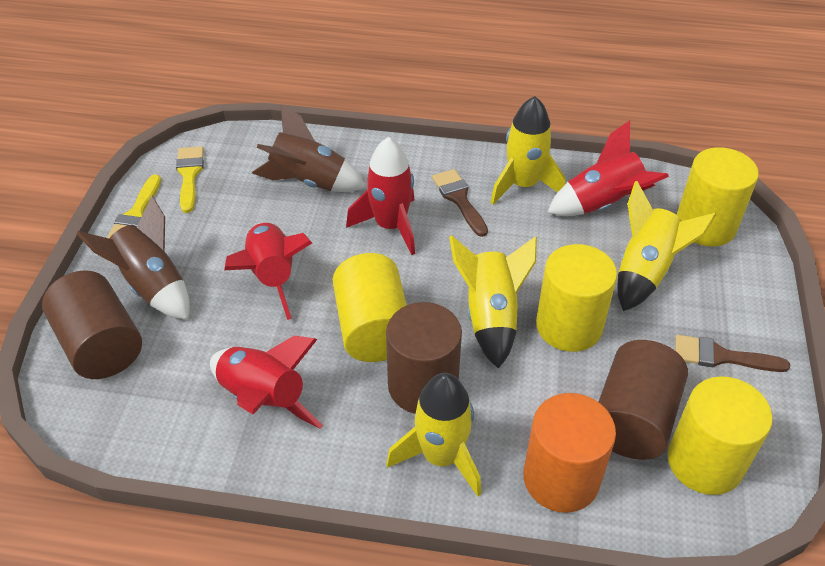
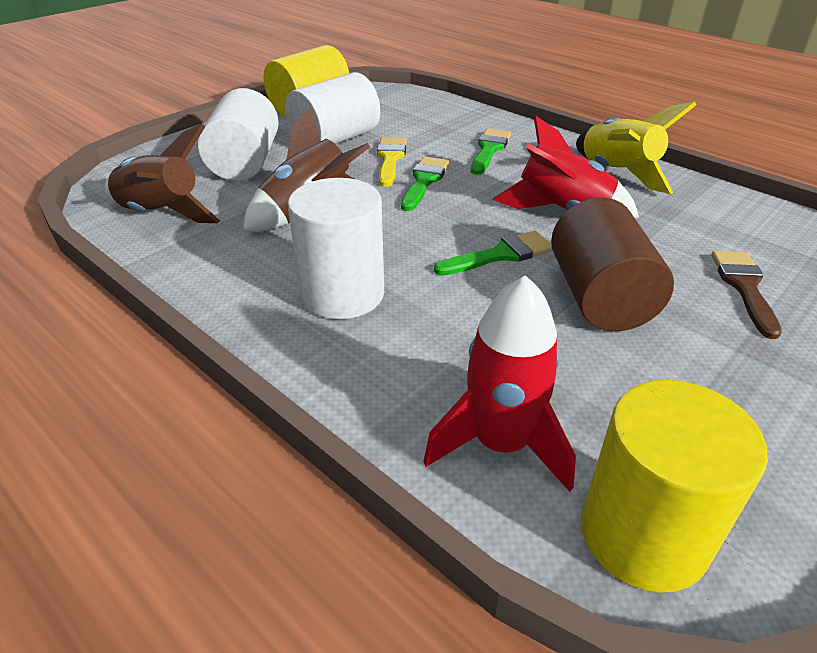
brown brush: 2 -> 1
brown cylinder: 3 -> 1
green brush: 0 -> 3
orange cylinder: 1 -> 0
red rocket: 4 -> 2
white cylinder: 0 -> 3
yellow brush: 2 -> 1
yellow cylinder: 4 -> 2
yellow rocket: 4 -> 1

